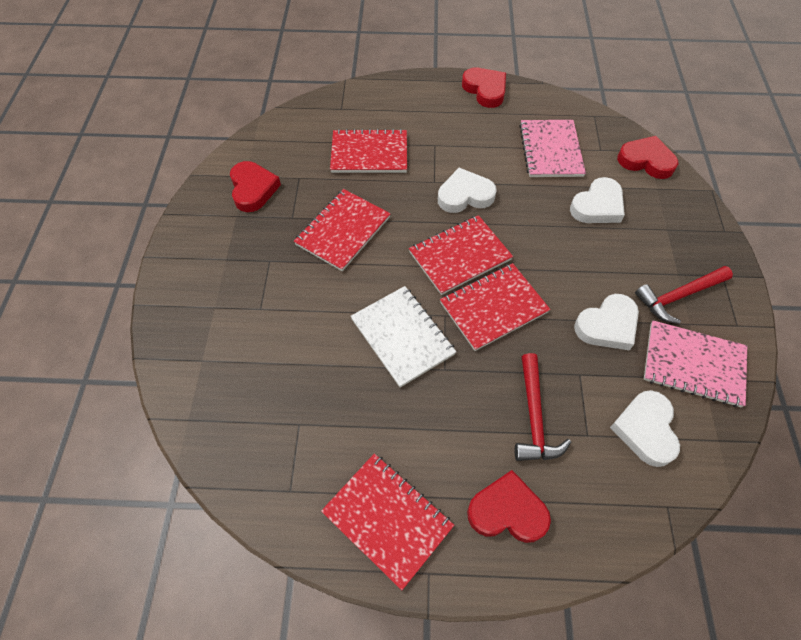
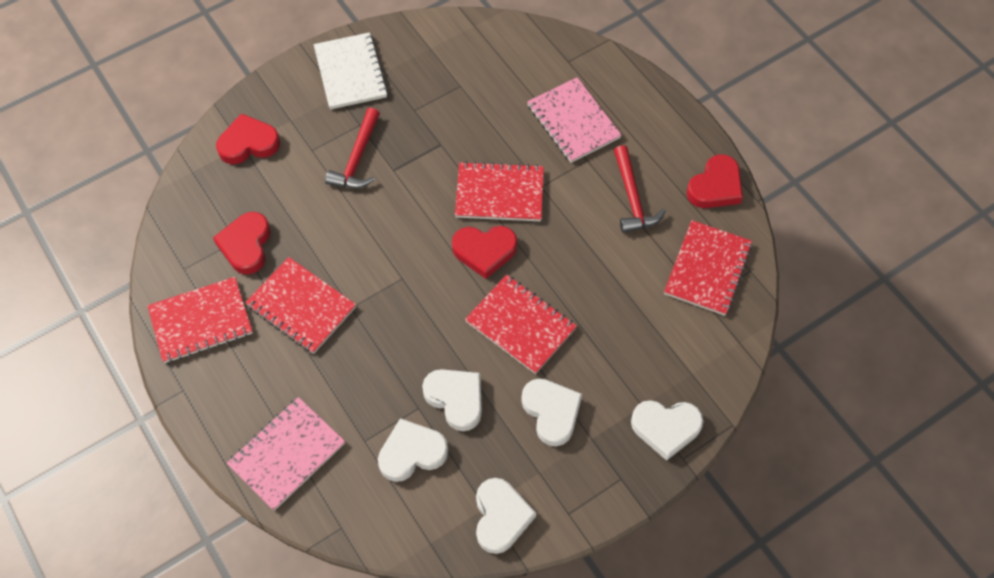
white heart: 4 -> 5

